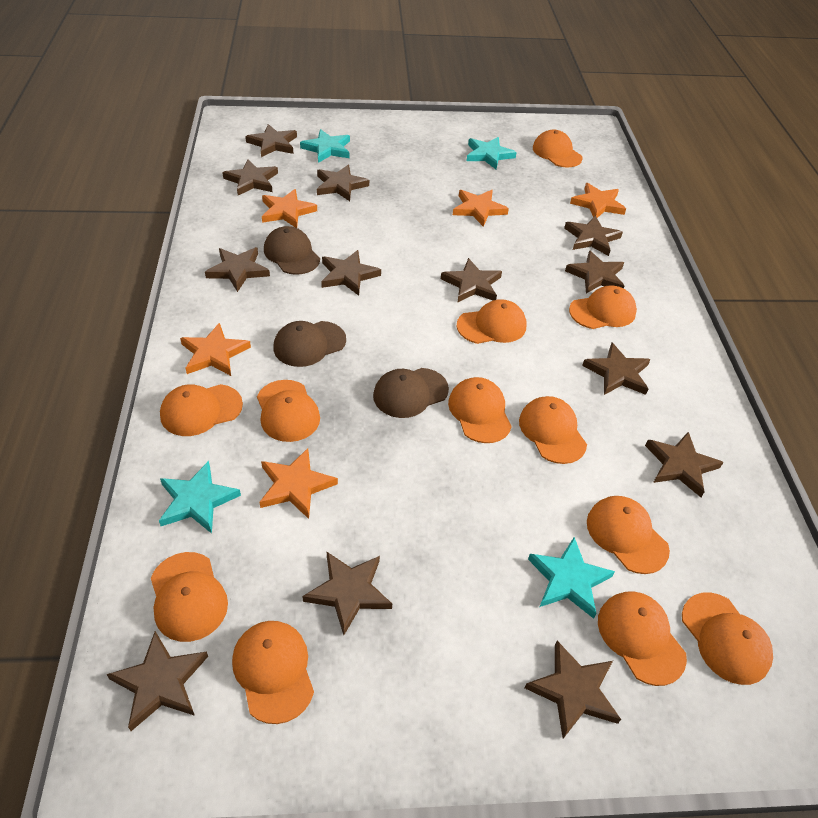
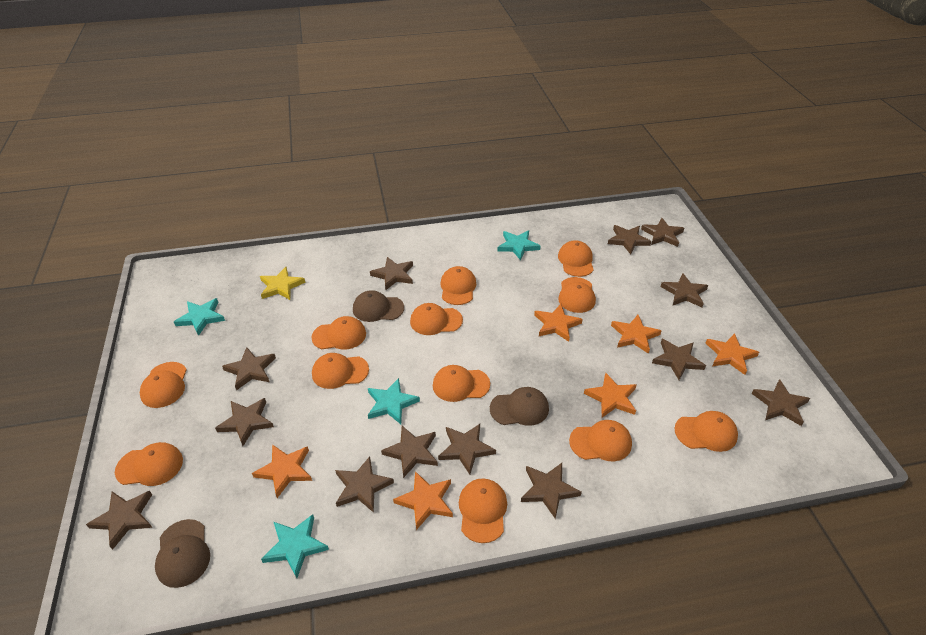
orange star: 5 -> 6
yellow star: 0 -> 1

